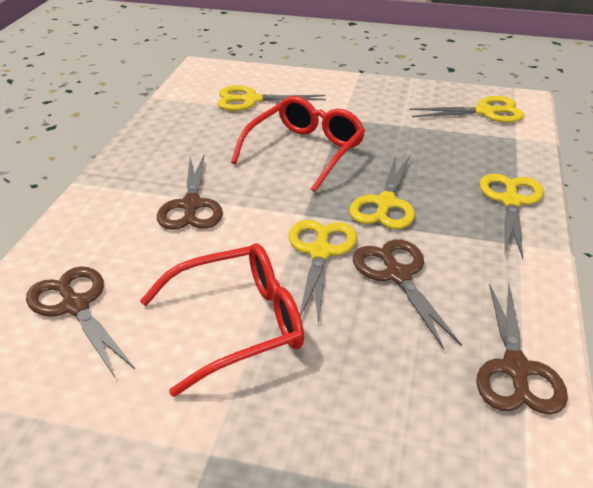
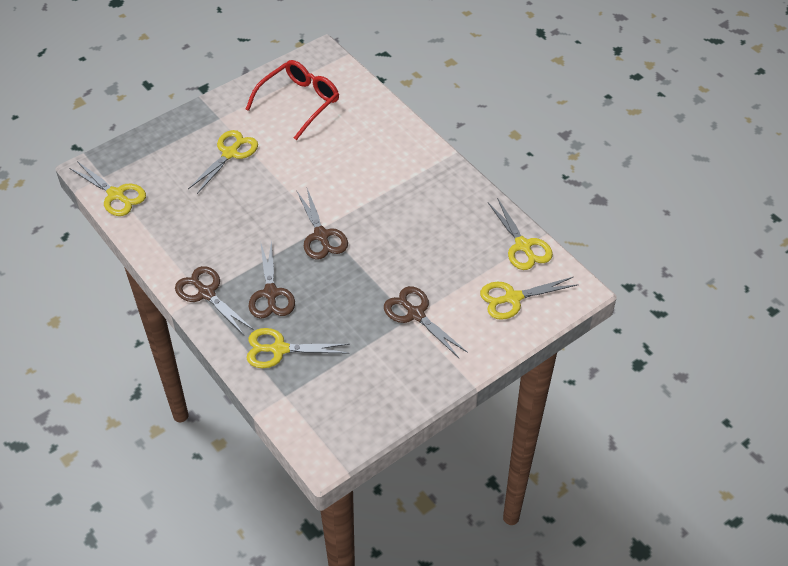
red glasses: 2 -> 1

